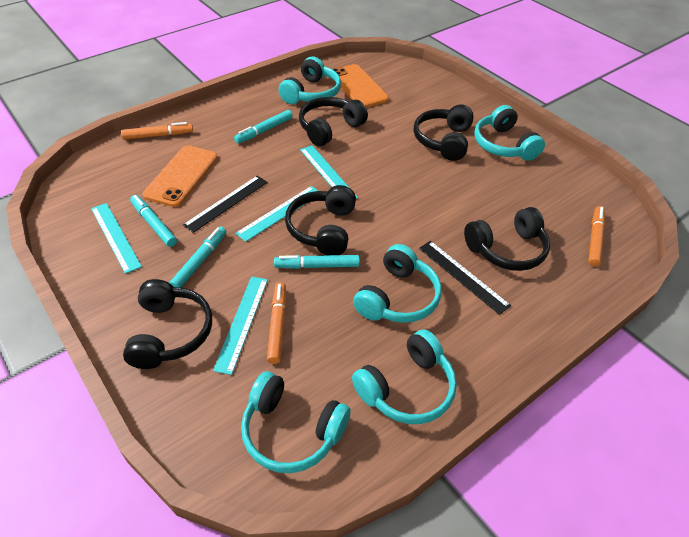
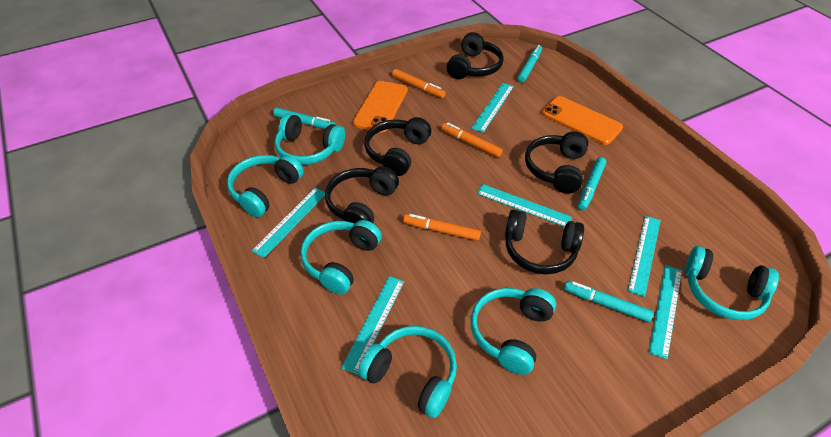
black ruler: 2 -> 0
turquoise headphones: 5 -> 6
turquoise ruler: 4 -> 6

